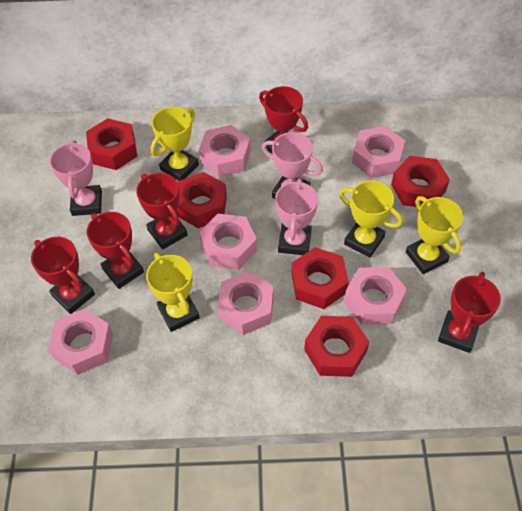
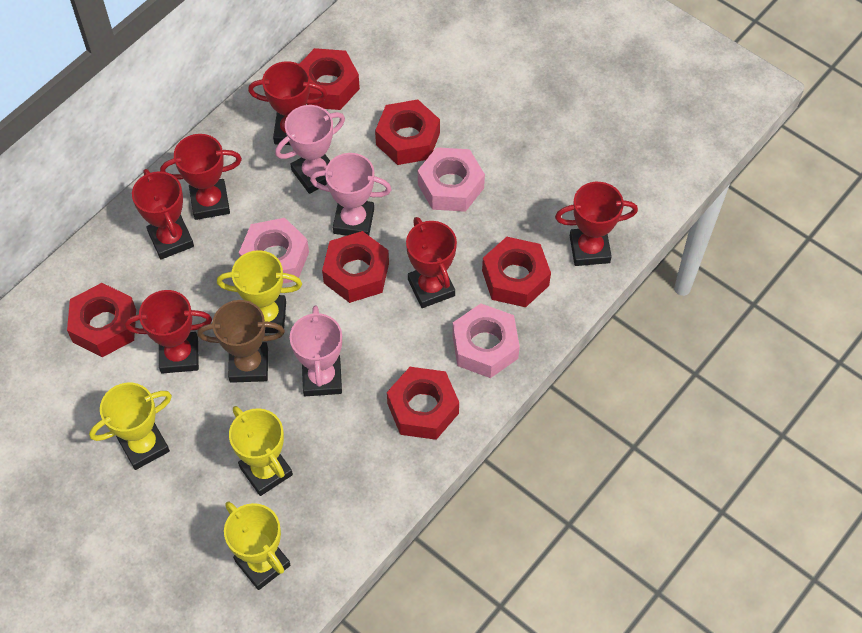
brown trophy: 0 -> 1
pink nut: 6 -> 3
red nut: 5 -> 6
red trophy: 5 -> 6

